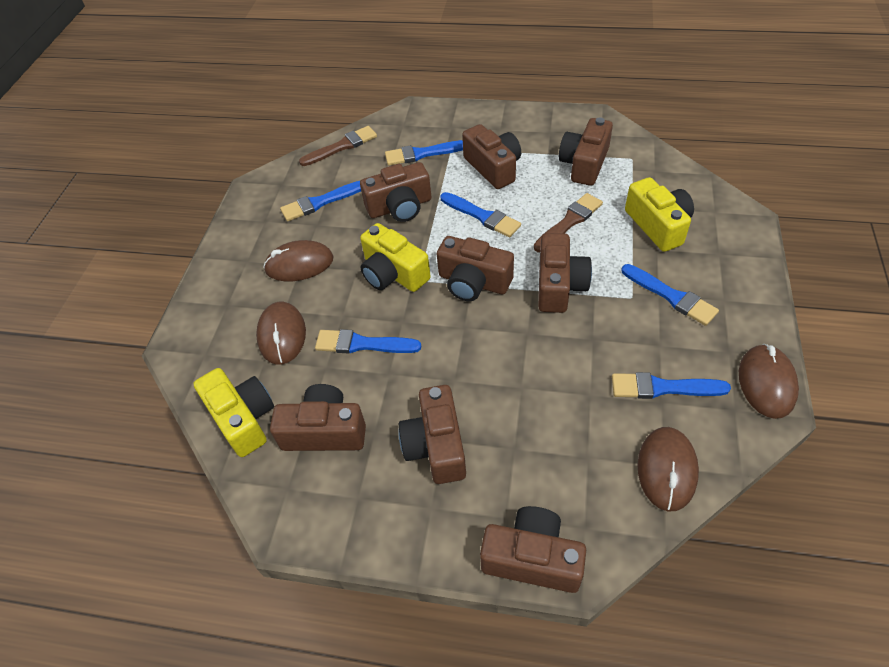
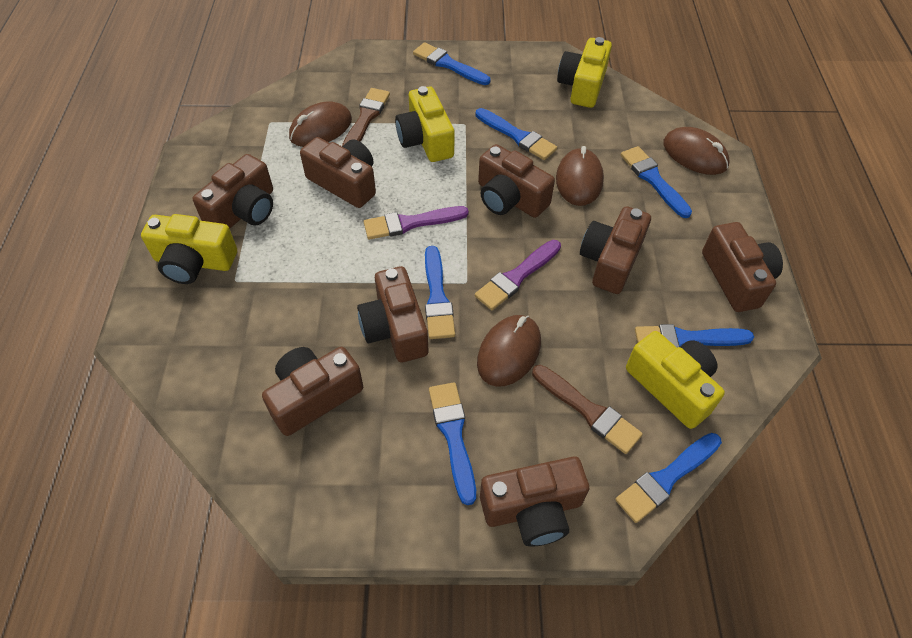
blue brush: 6 -> 7
purple brush: 0 -> 2
yellow camera: 3 -> 4

